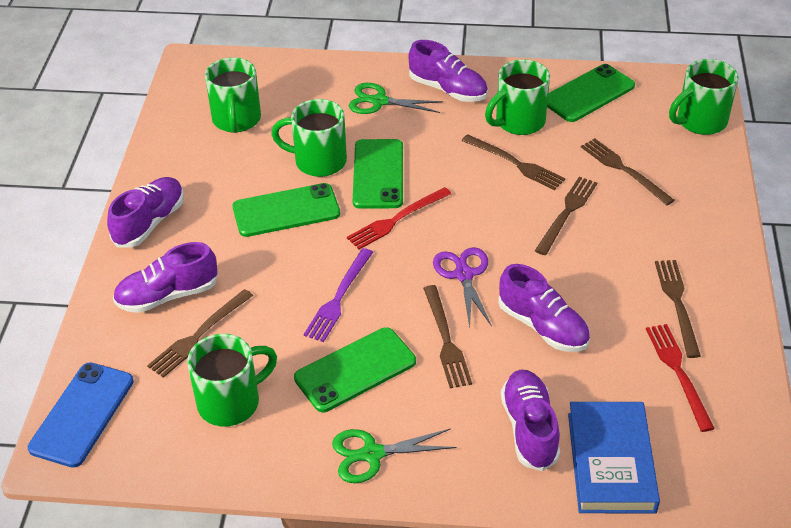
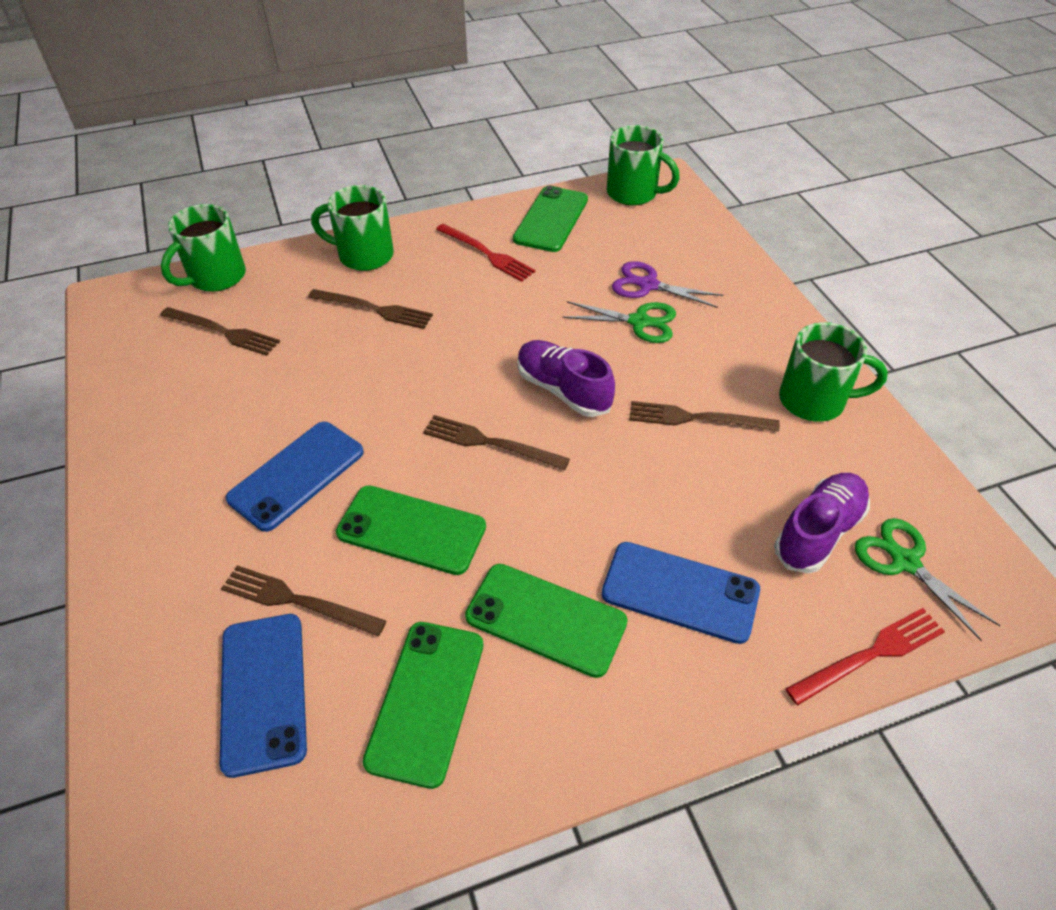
blue book: 1 -> 0
blue phone: 1 -> 3
brown fork: 6 -> 5
green mug: 5 -> 4
purple fork: 1 -> 0
purple shoe: 5 -> 2

